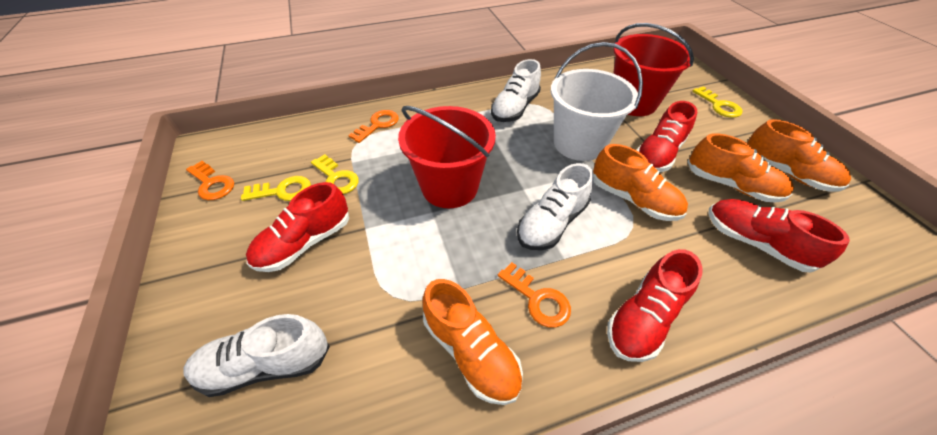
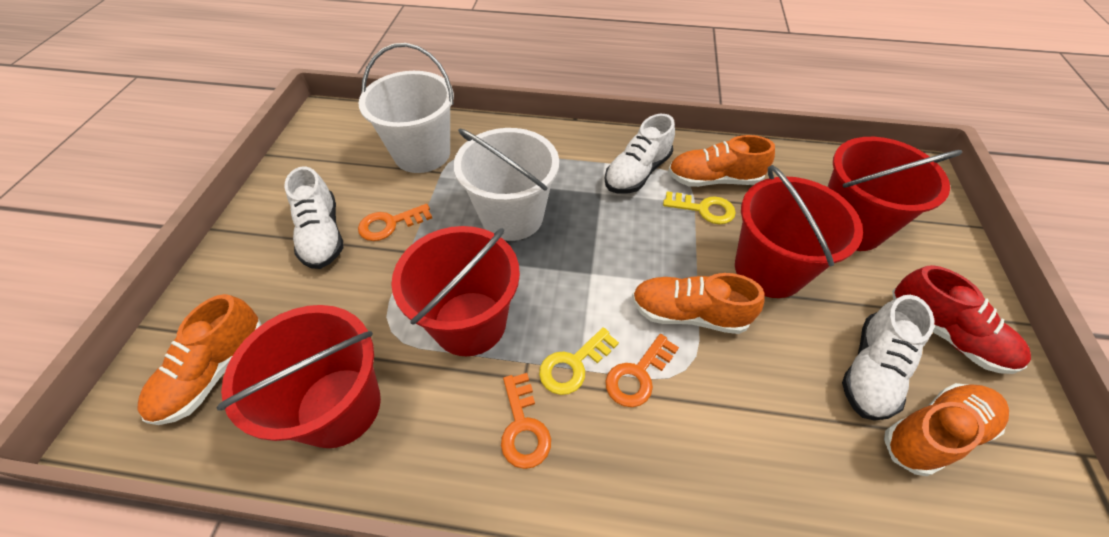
red bucket: 2 -> 4
red shoe: 4 -> 1
white bucket: 1 -> 2
yellow key: 3 -> 2

